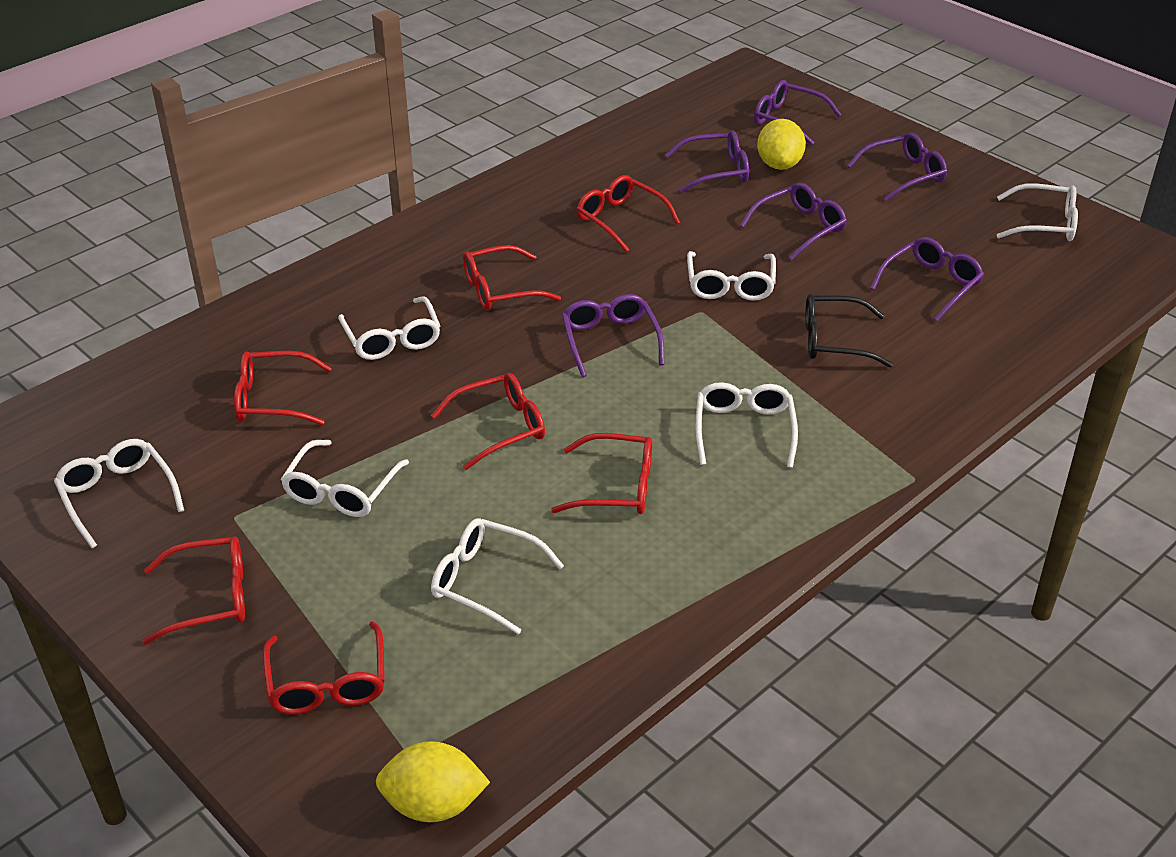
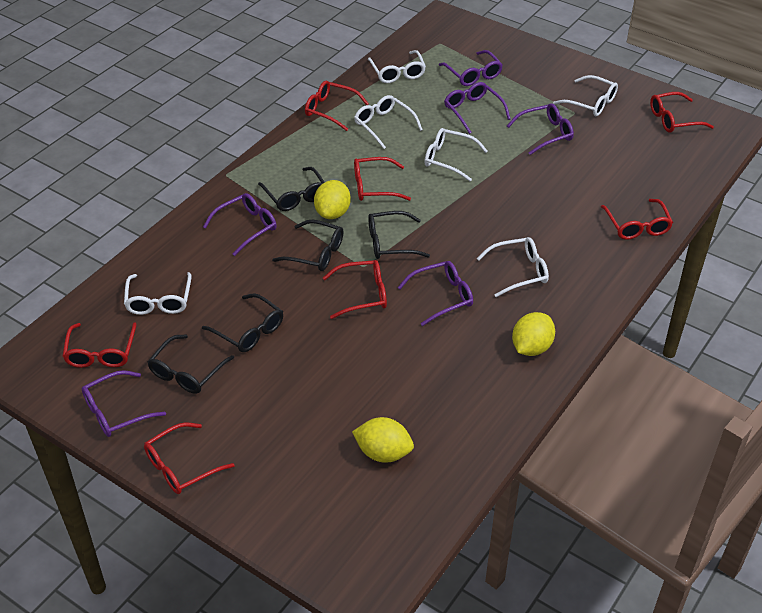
black glasses: 1 -> 5
white glasses: 7 -> 6
yellow lemon: 2 -> 3

